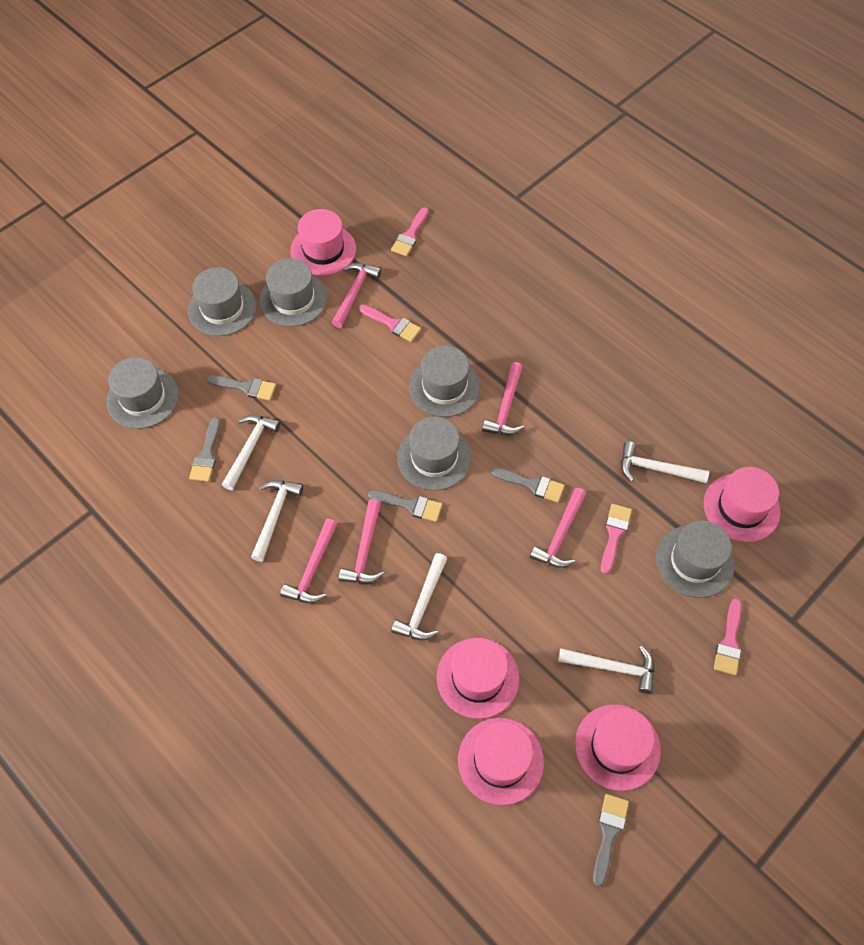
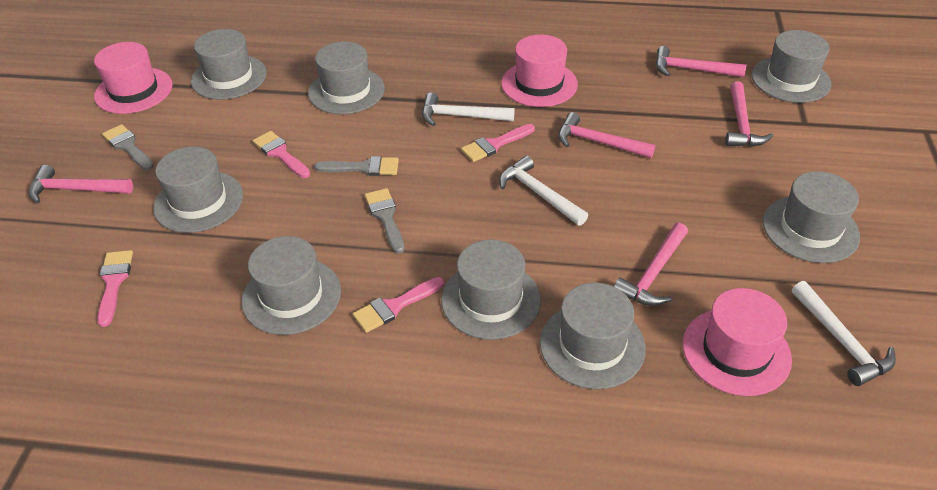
grey brush: 5 -> 3
grey hat: 6 -> 8
pink hat: 5 -> 3
white hammer: 5 -> 3

